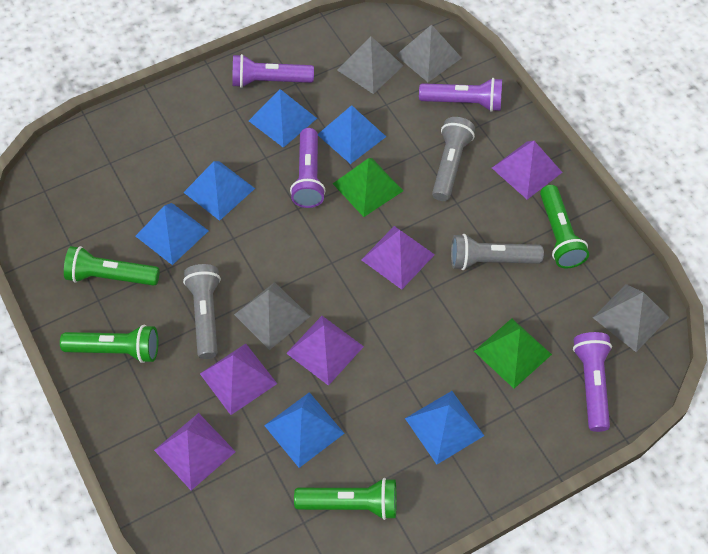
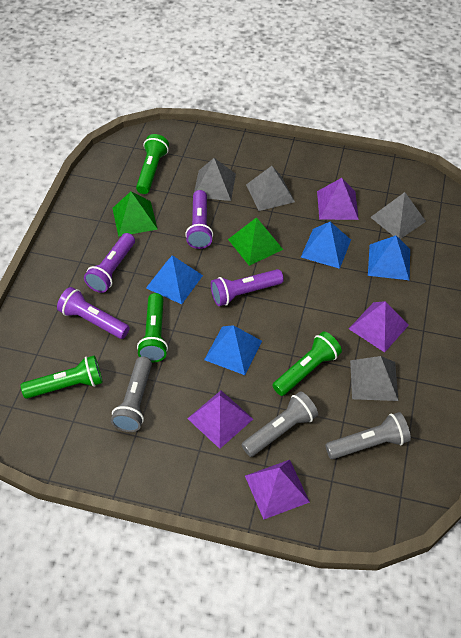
blue pyramid: 6 -> 4
purple pyramid: 5 -> 4

